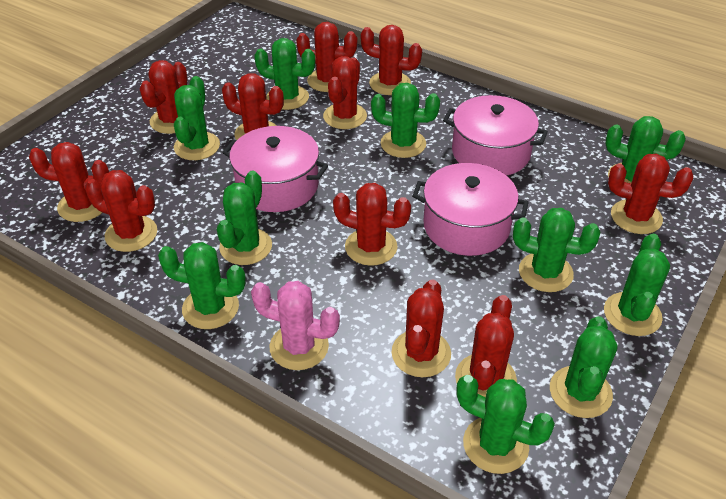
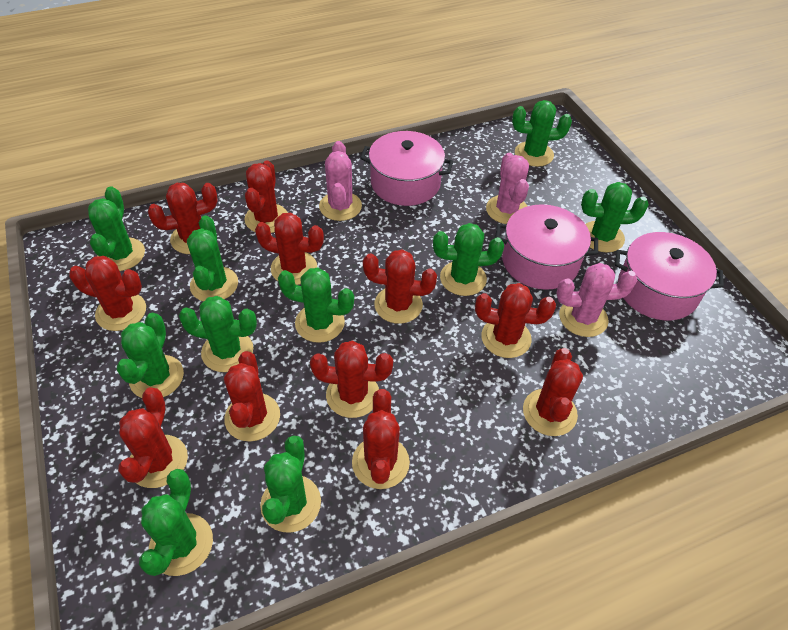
pink cactus: 1 -> 3

